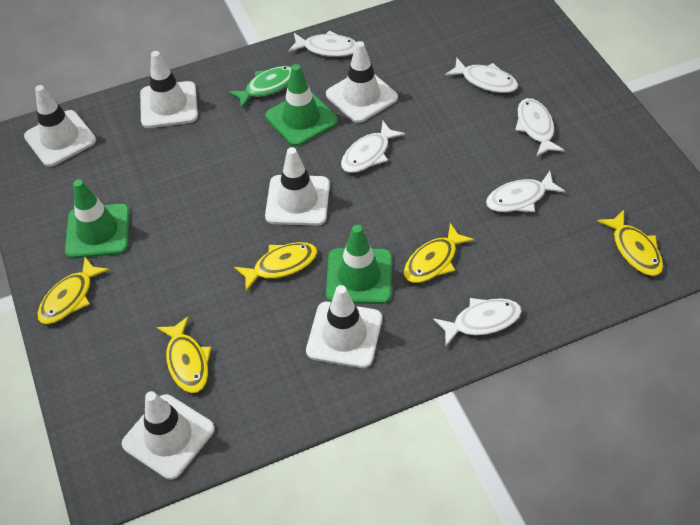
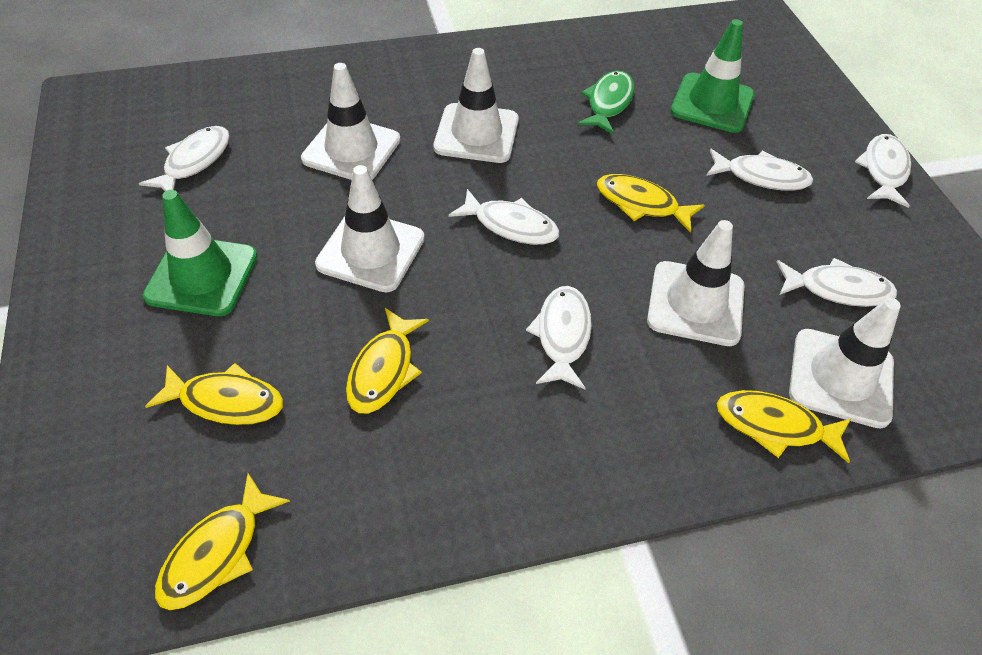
green traffic cone: 3 -> 2
white traffic cone: 6 -> 5

